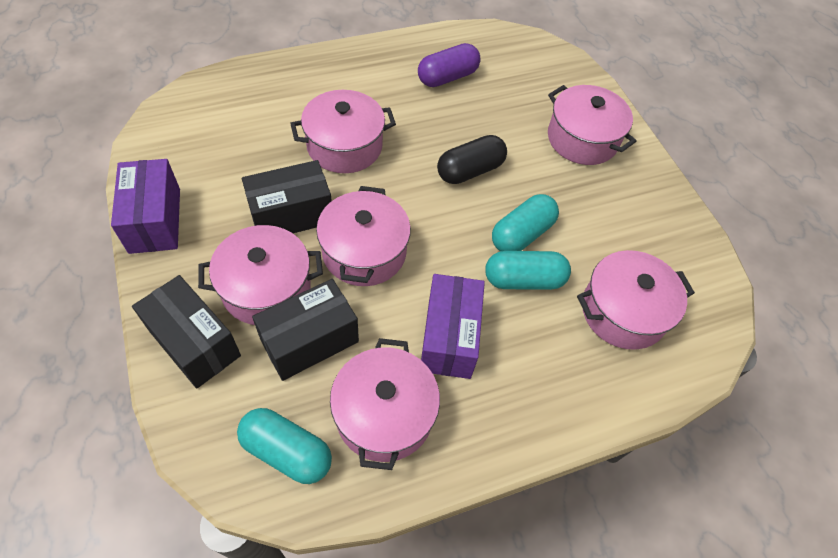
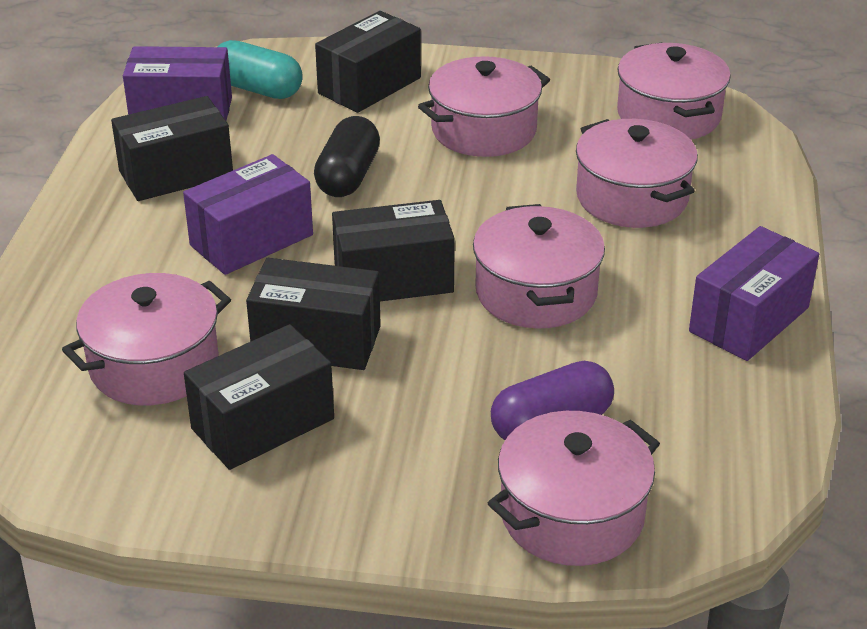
black box: 3 -> 5
purple box: 2 -> 3
turquoise capsule: 3 -> 1

